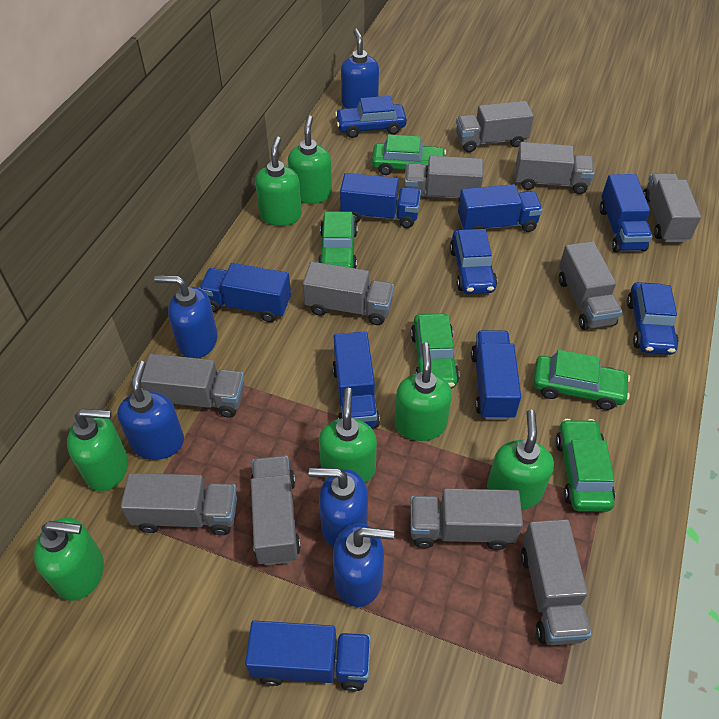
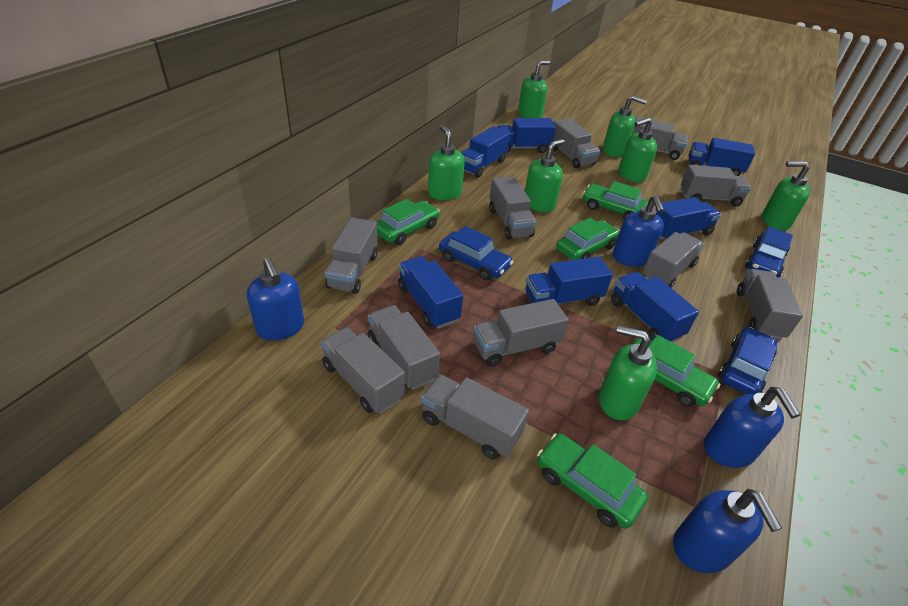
blue soap dispenser: 5 -> 4

